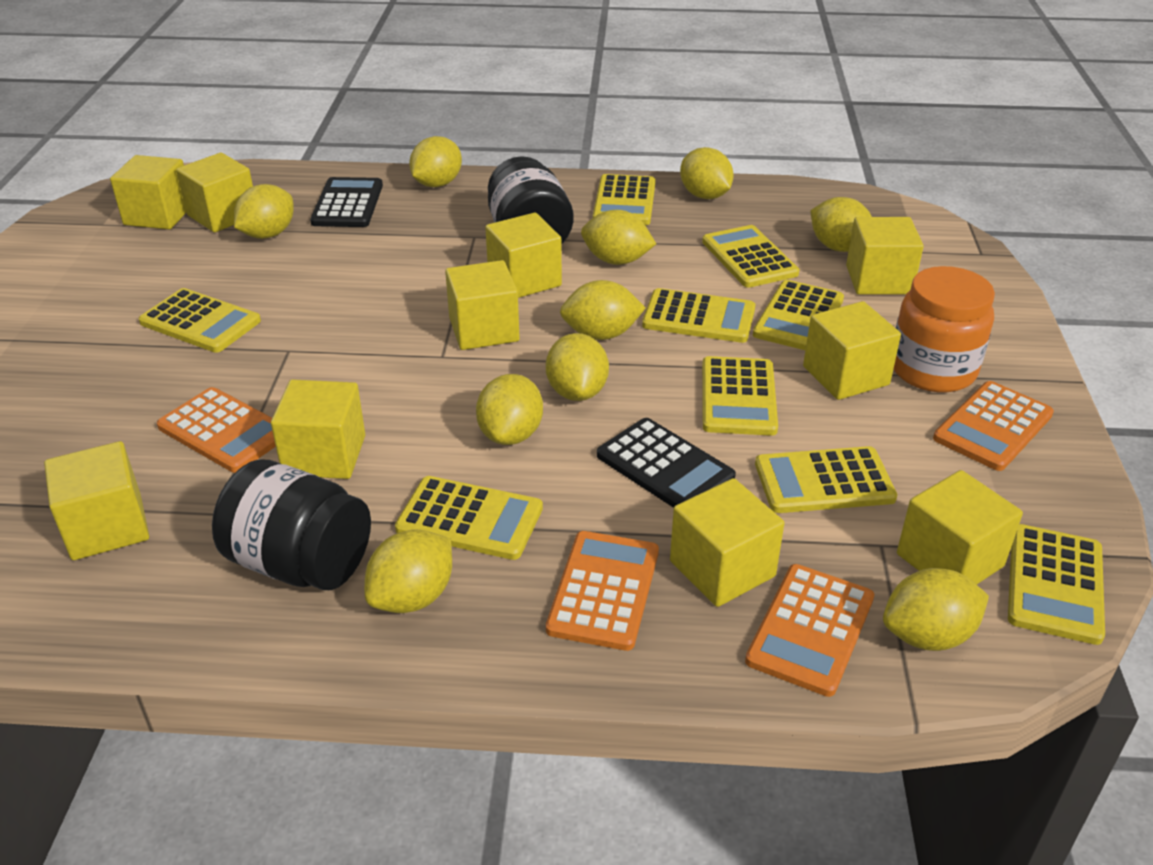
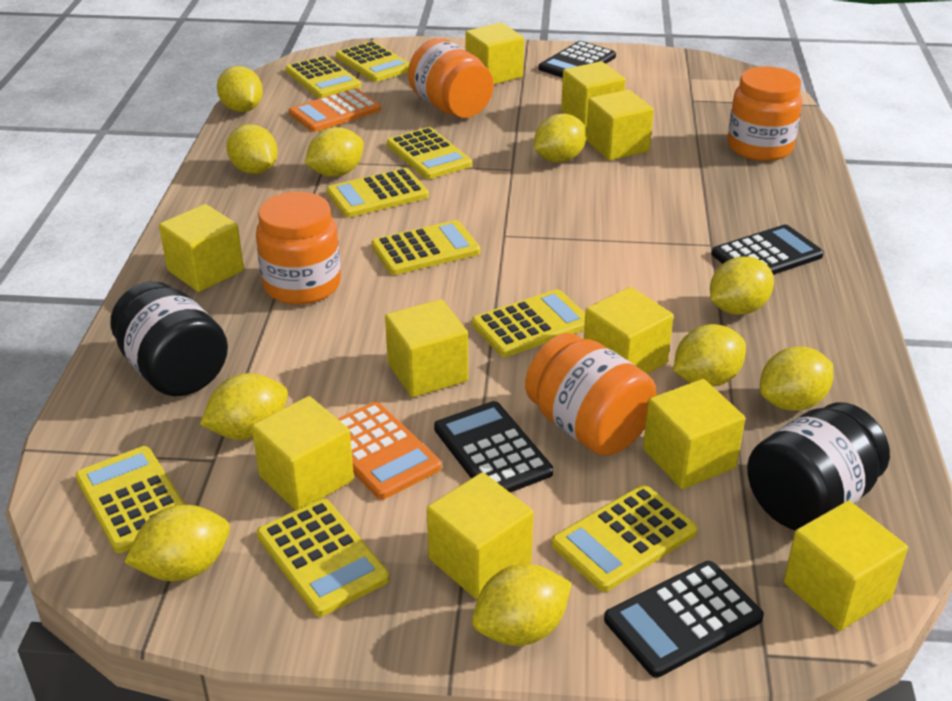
black calculator: 2 -> 4
orange calculator: 4 -> 2
orange jar: 1 -> 4

